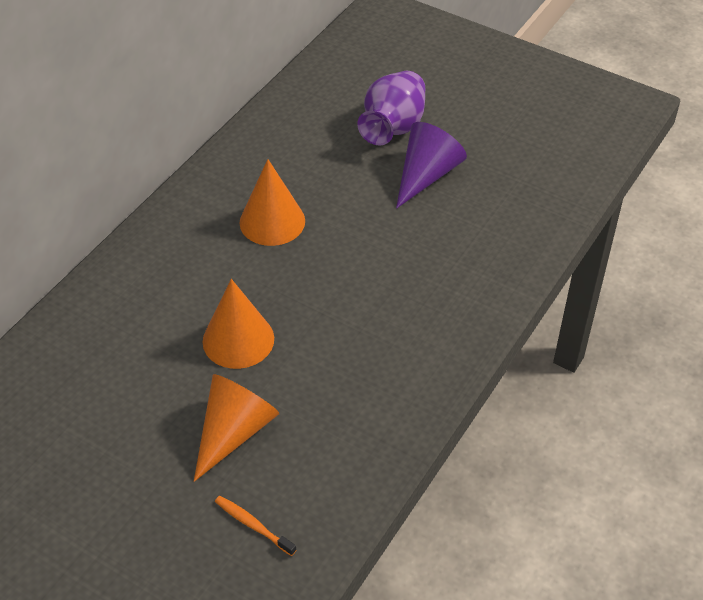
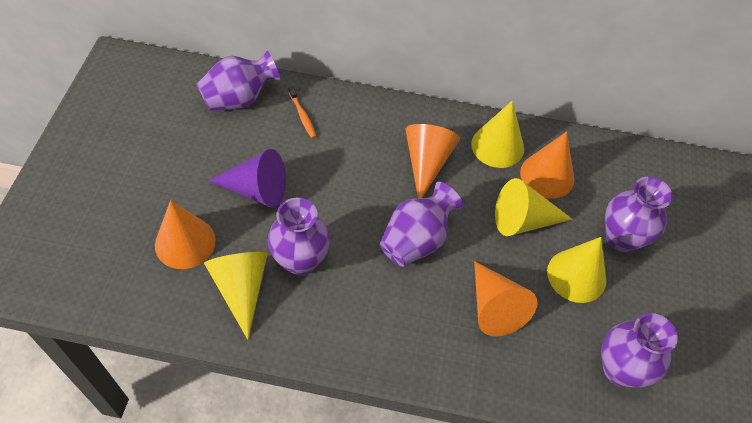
orange cone: 3 -> 4
purple vase: 1 -> 5
yellow cone: 0 -> 4

